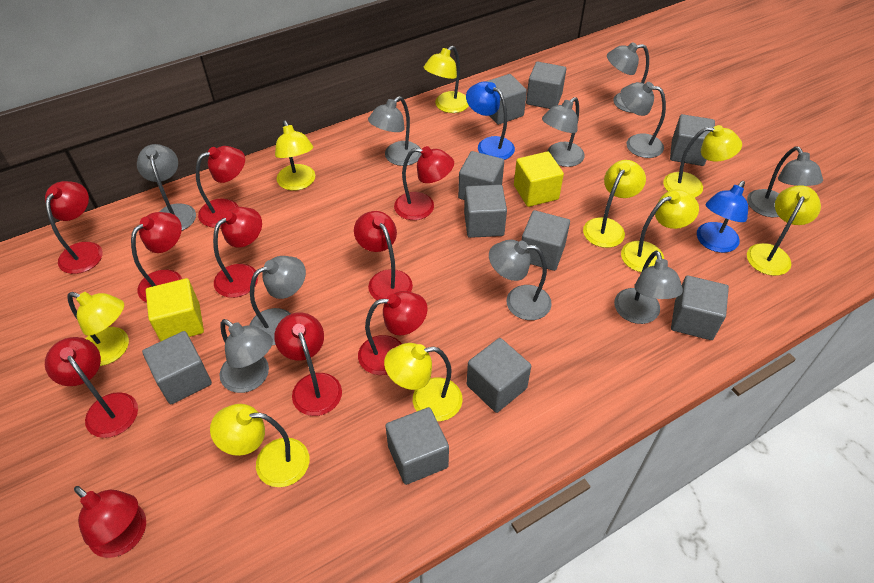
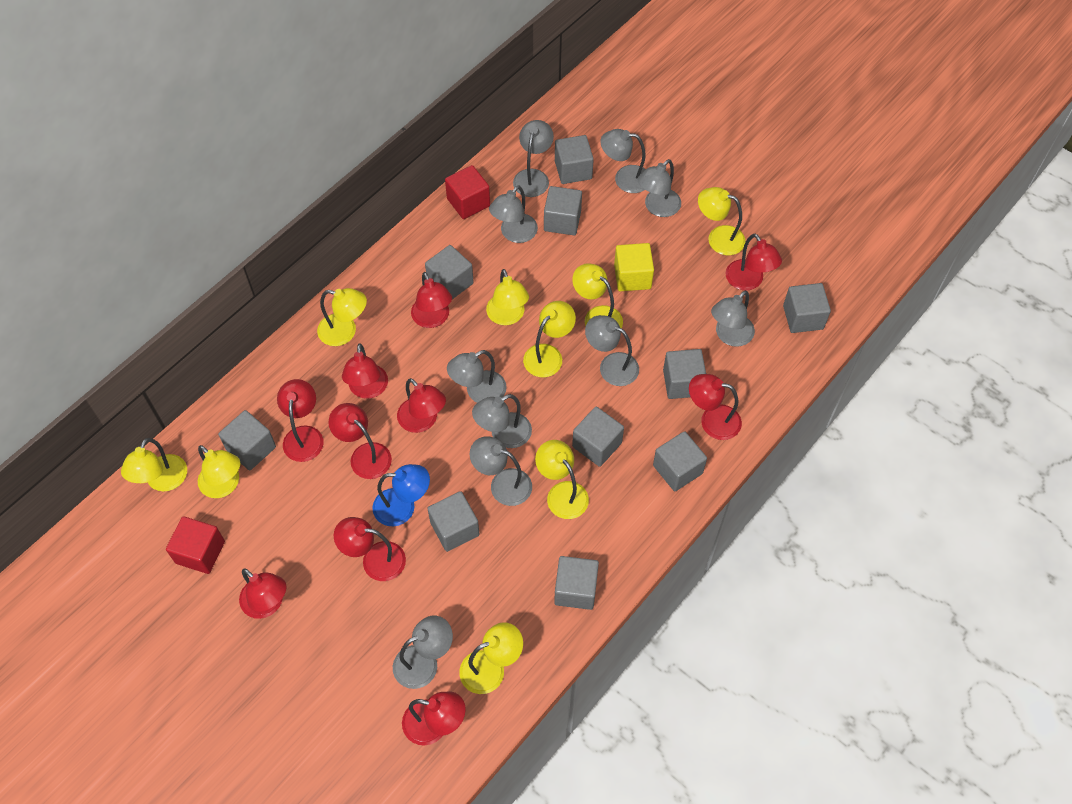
blue lamp: 2 -> 1
red cube: 0 -> 2
yellow cube: 2 -> 1

